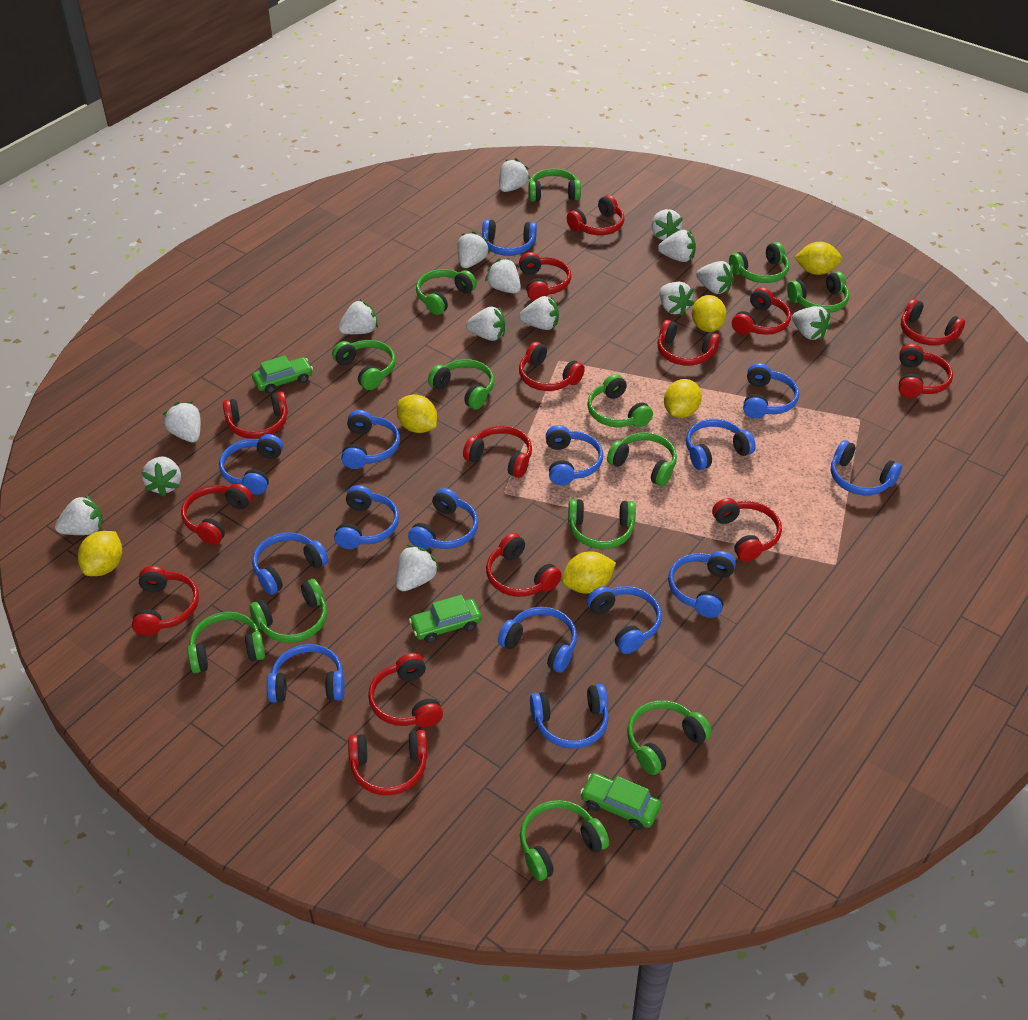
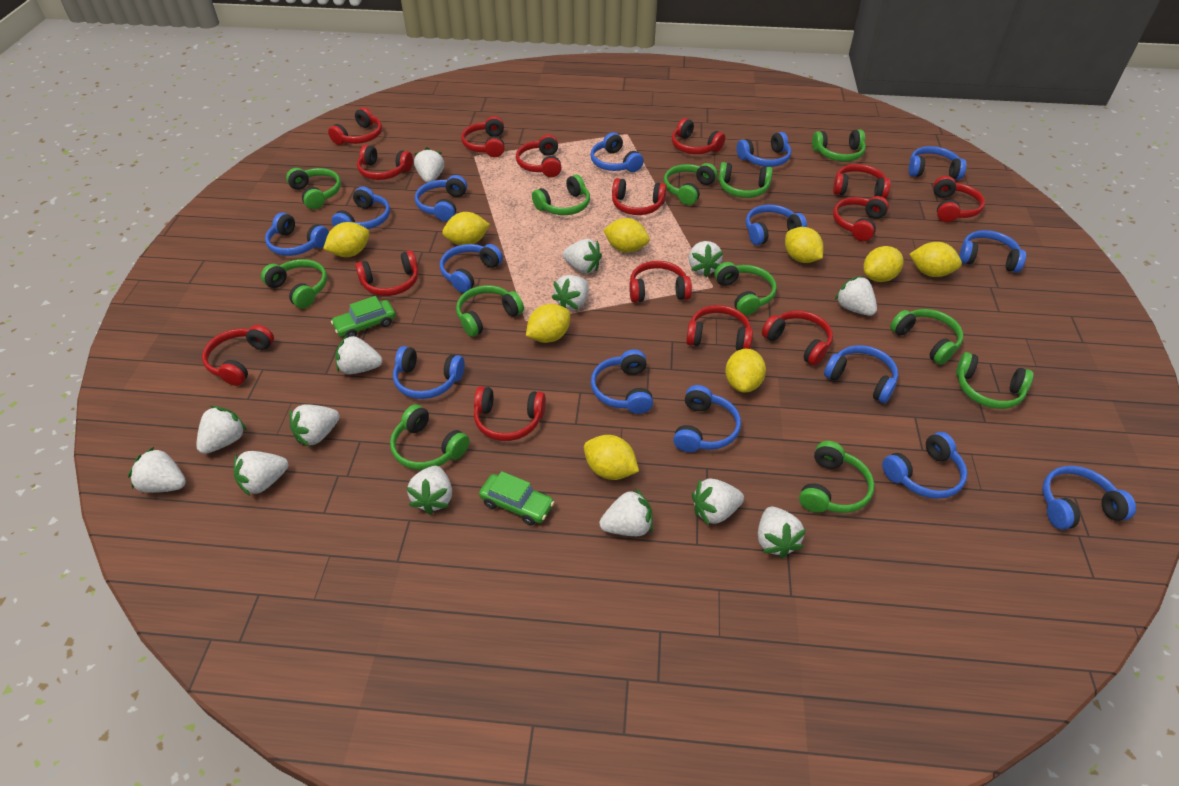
green car: 3 -> 2
green headphones: 13 -> 12
white strawberry: 15 -> 14
yellow lemon: 6 -> 9

